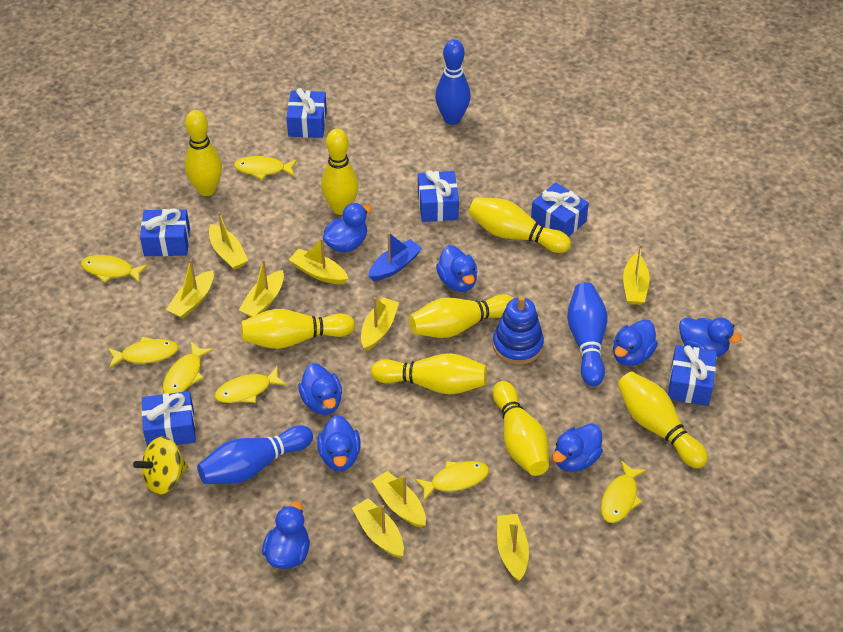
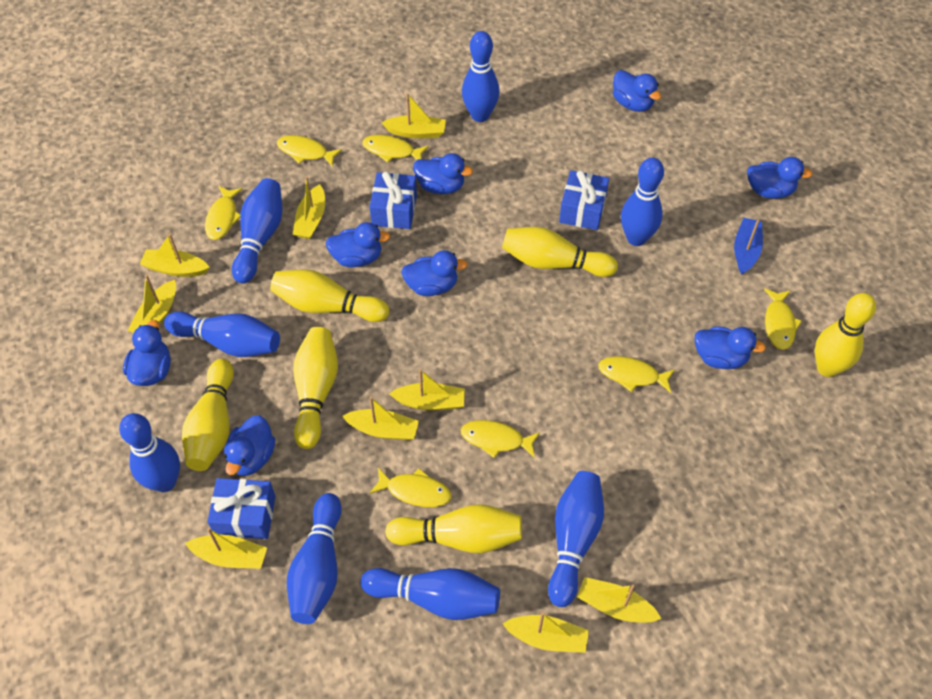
blue bowling pin: 3 -> 8
blue gift: 6 -> 3
blue stacking toy: 1 -> 0
yellow bowling pin: 8 -> 6
yellow spinning top: 1 -> 0

